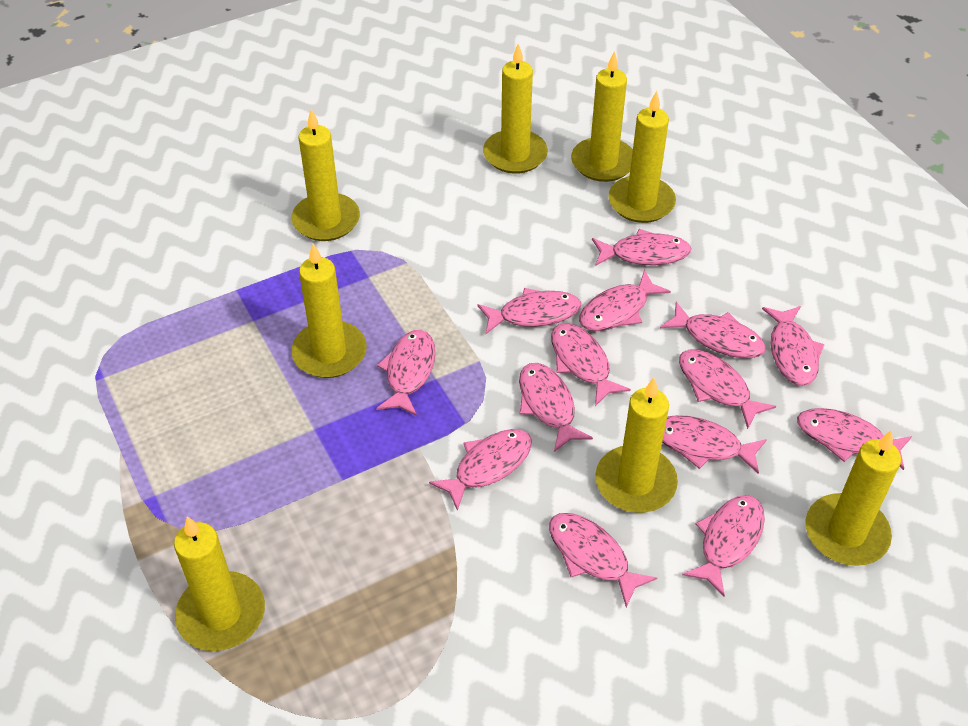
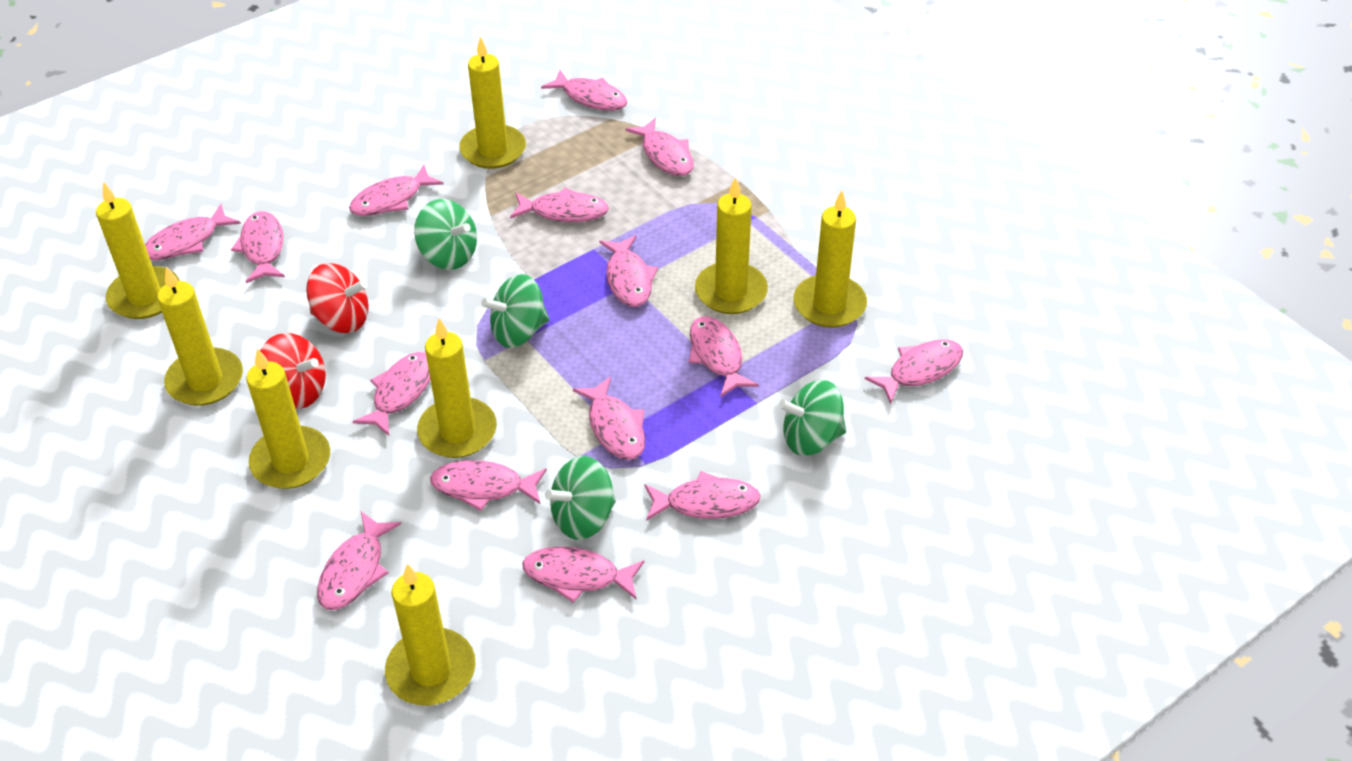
green spinning top: 0 -> 4
pink fish: 14 -> 15
red spinning top: 0 -> 2

